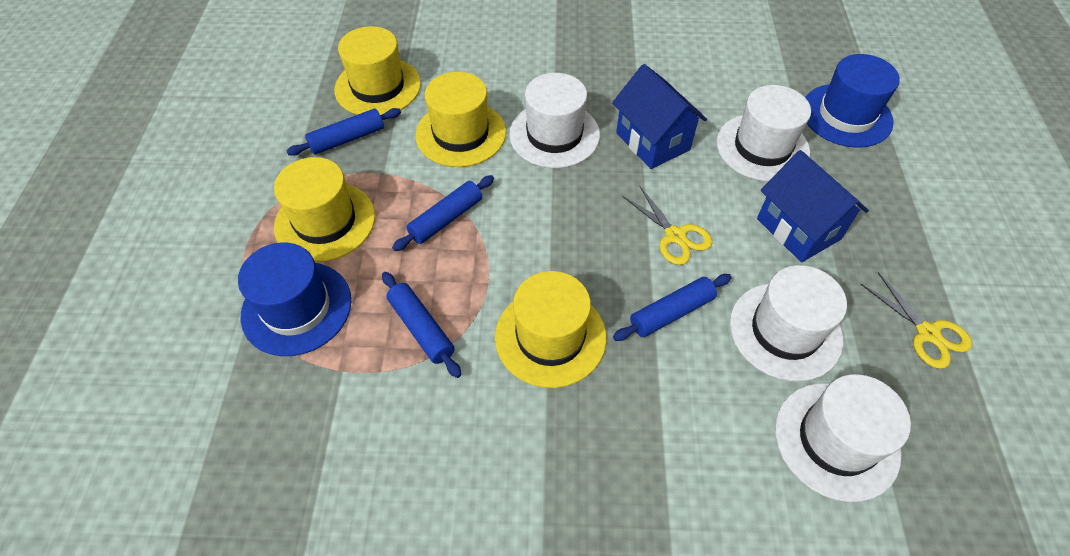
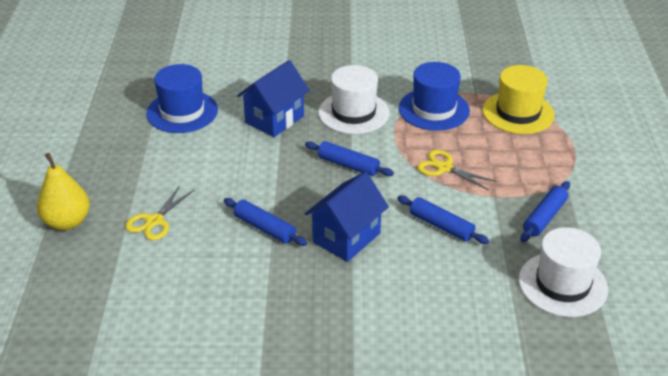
white hat: 4 -> 2
yellow hat: 4 -> 1
yellow pear: 0 -> 1

